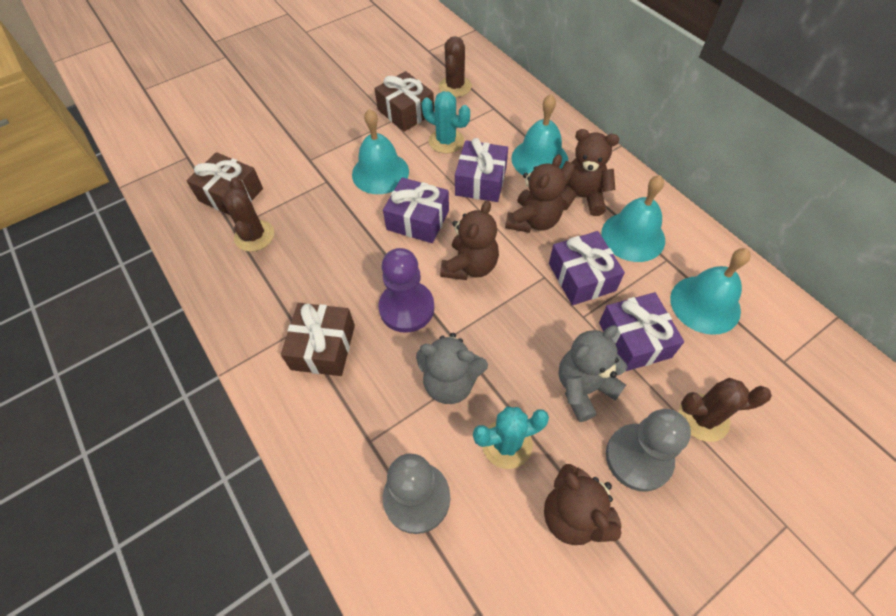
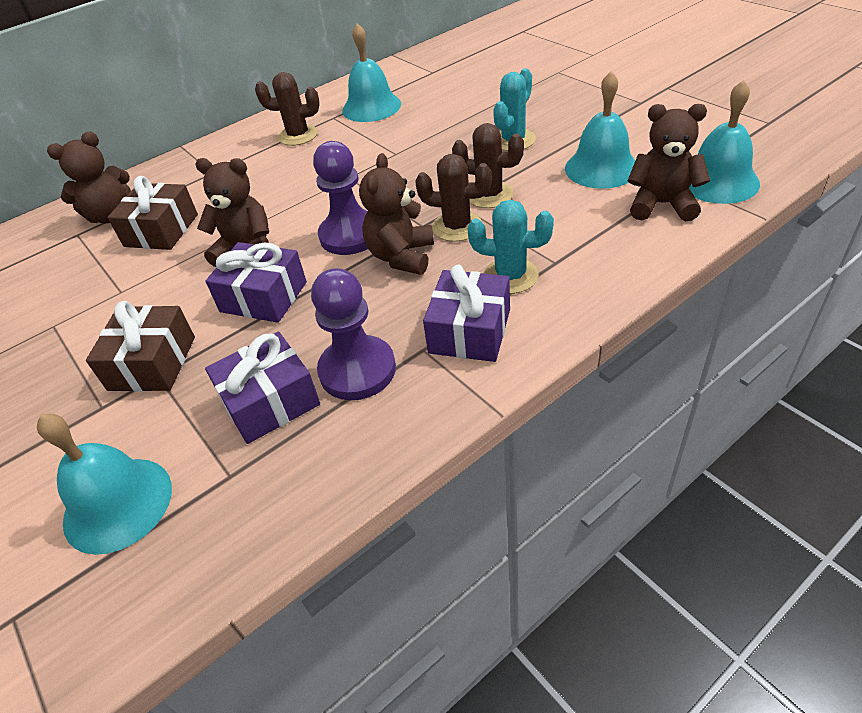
brown gift: 3 -> 2
grey pawn: 2 -> 0
grey teddy bear: 2 -> 0
purple gift: 4 -> 3
purple pawn: 1 -> 2

